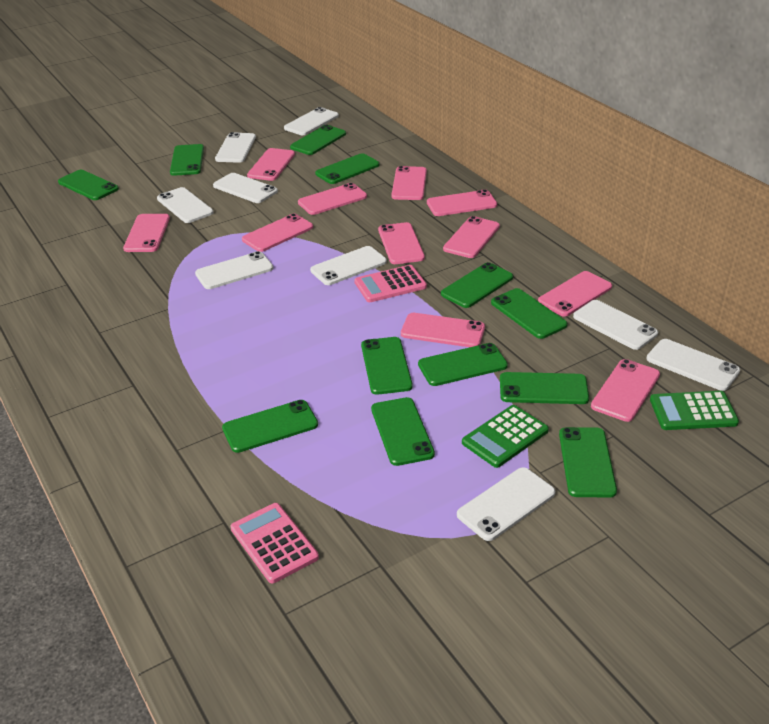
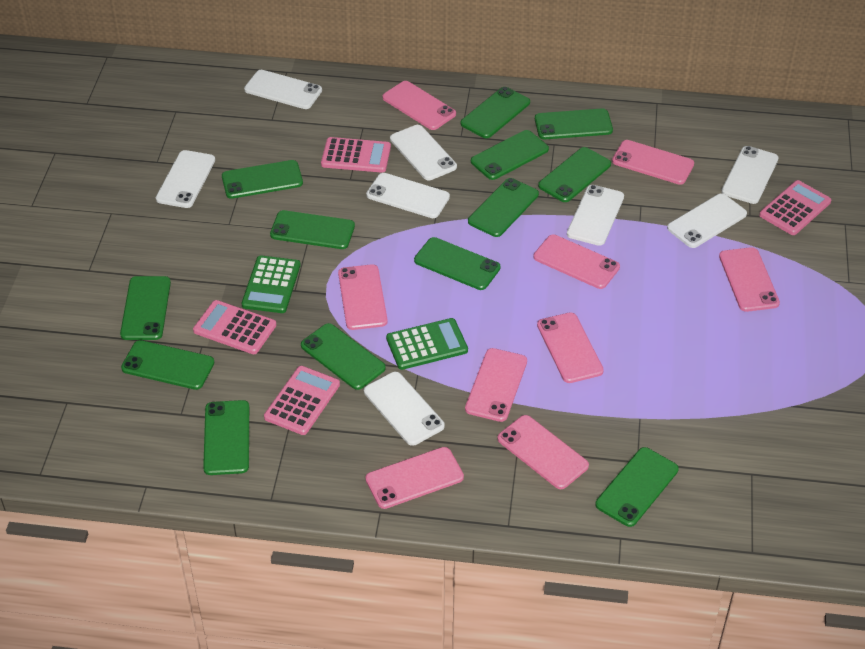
green phone: 12 -> 13
pink calculator: 2 -> 4
pink phone: 11 -> 9
white phone: 9 -> 8

